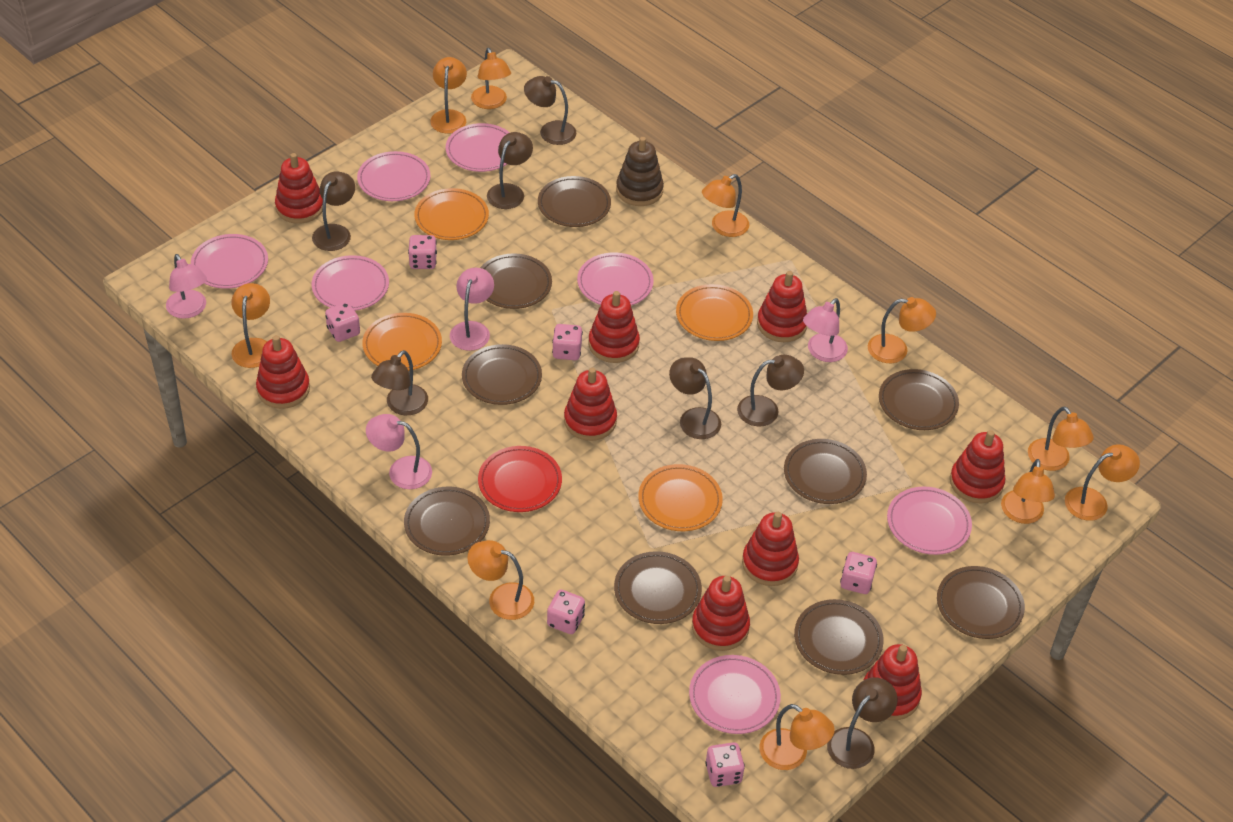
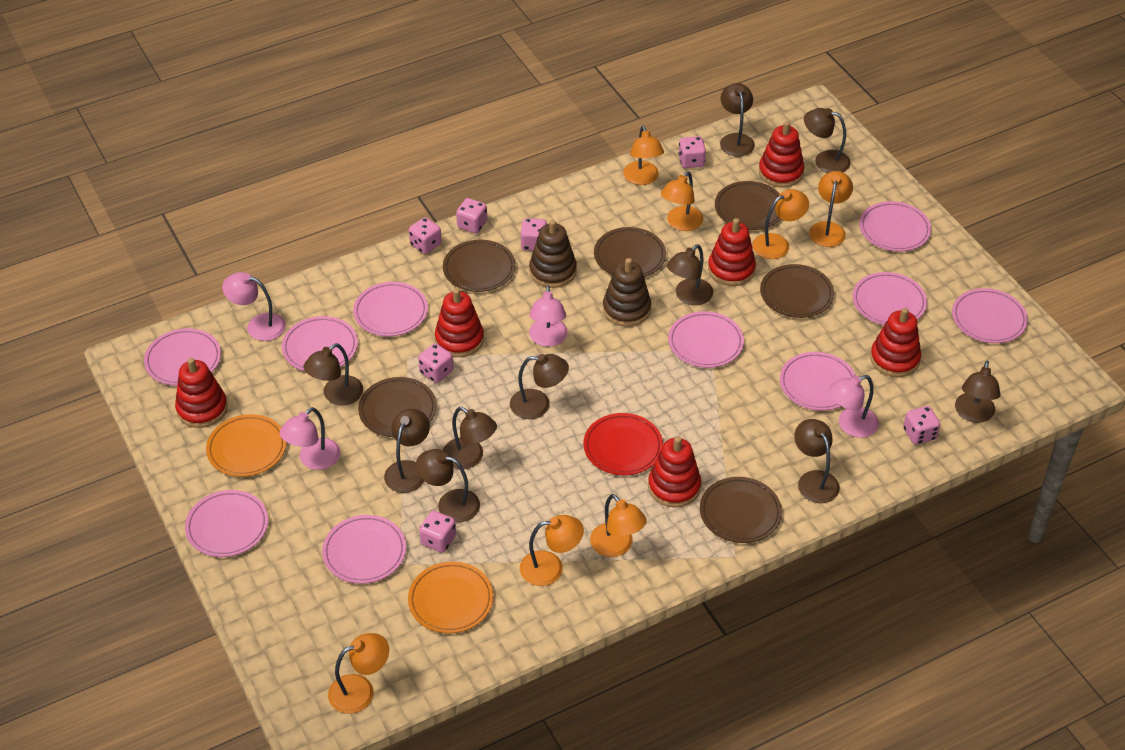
brown lamp: 7 -> 10
brown plate: 9 -> 6
brown stacking toy: 1 -> 2
orange lamp: 10 -> 7
orange plate: 4 -> 2
pink dice: 6 -> 7
pink plate: 7 -> 10
red stacking toy: 9 -> 6

